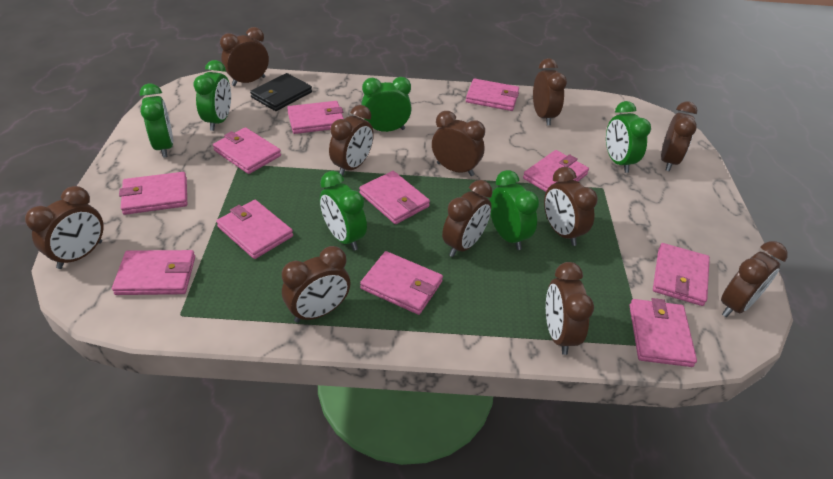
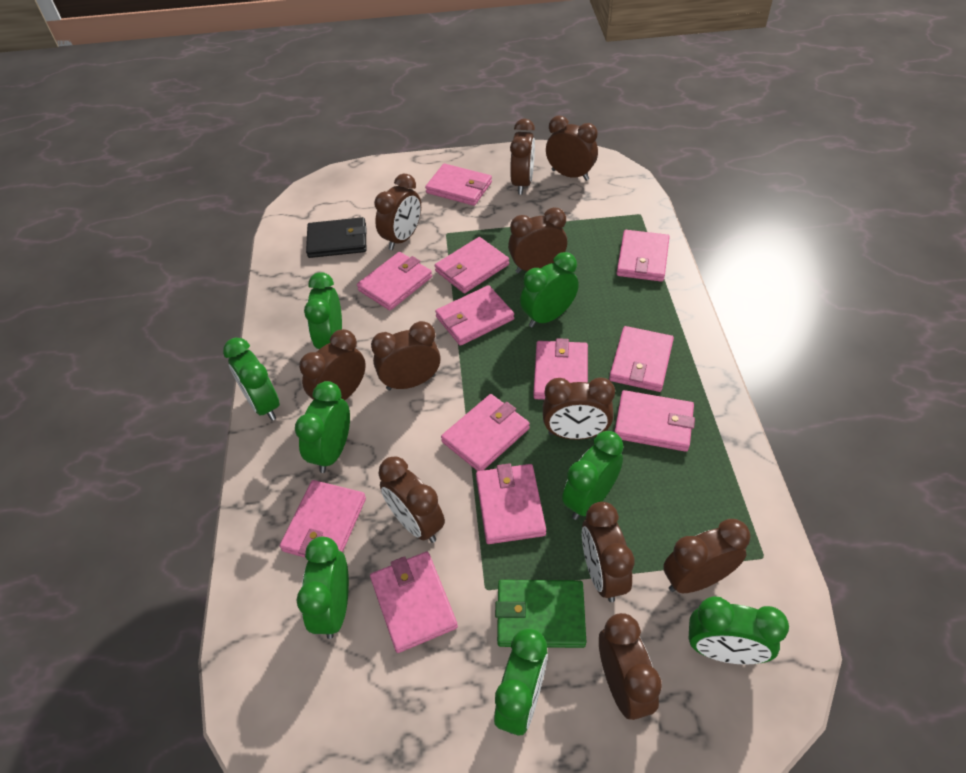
green clock: 6 -> 8
green wallet: 0 -> 1
pink wallet: 11 -> 12

